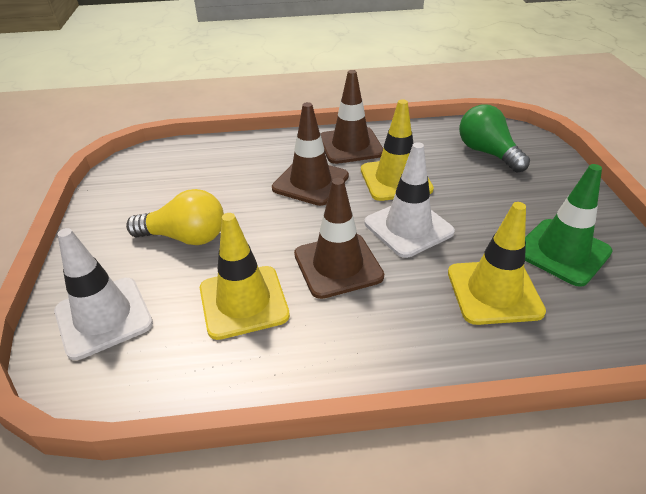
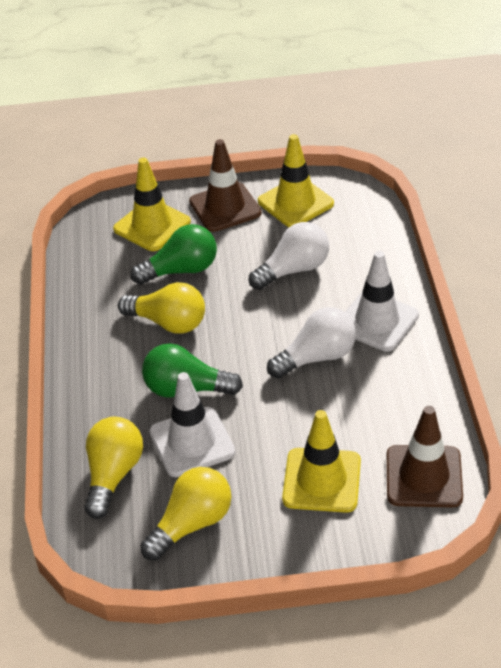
brown traffic cone: 3 -> 2
green light bulb: 1 -> 2
green traffic cone: 1 -> 0
white light bulb: 0 -> 2
yellow light bulb: 1 -> 3

